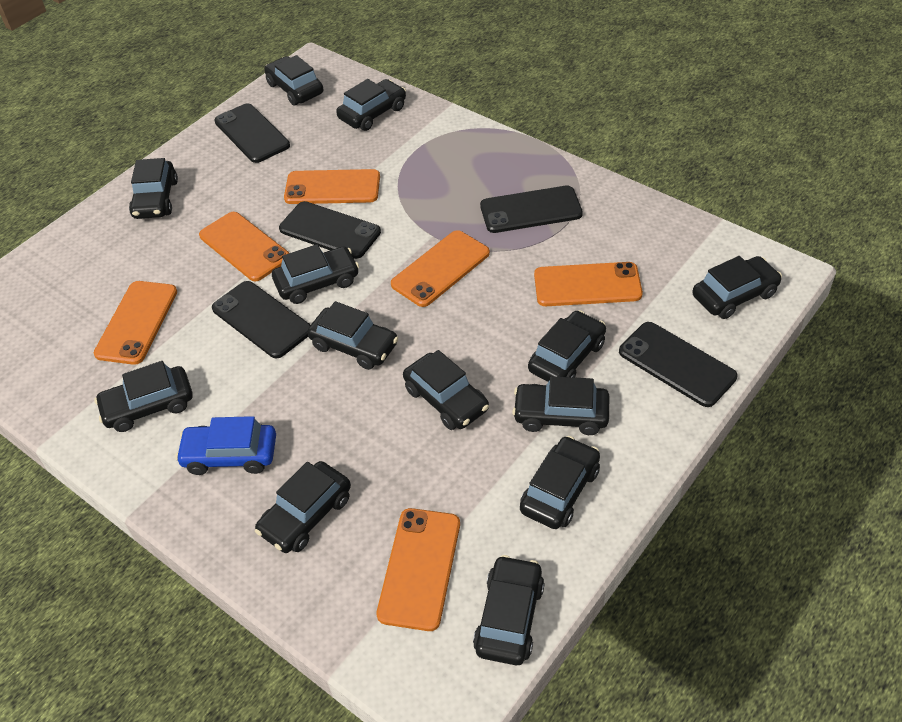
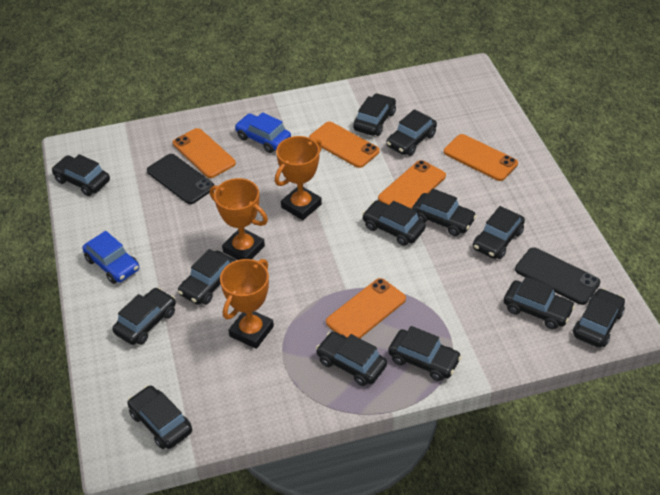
black phone: 5 -> 2
blue car: 1 -> 2
orange phone: 6 -> 5
orange trophy: 0 -> 3

